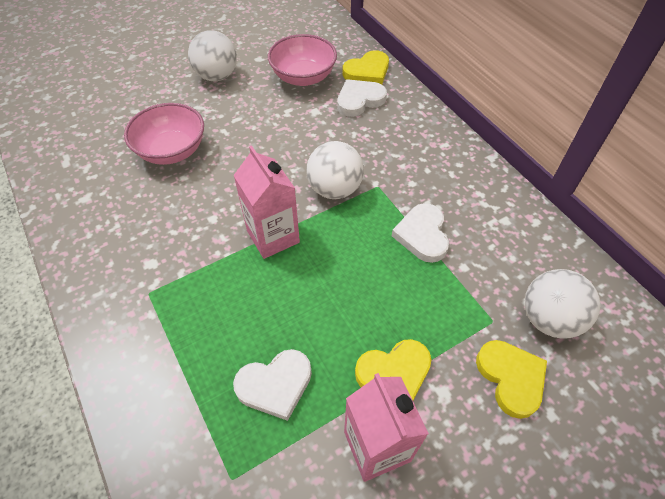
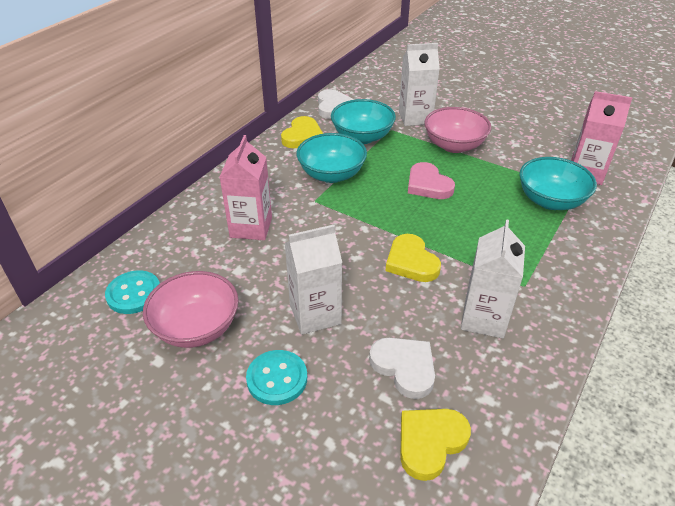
pink heart: 0 -> 1
turquoise bowl: 0 -> 3
turquoise button: 0 -> 2
white ball: 3 -> 0
white carton: 0 -> 3
white heart: 3 -> 2

